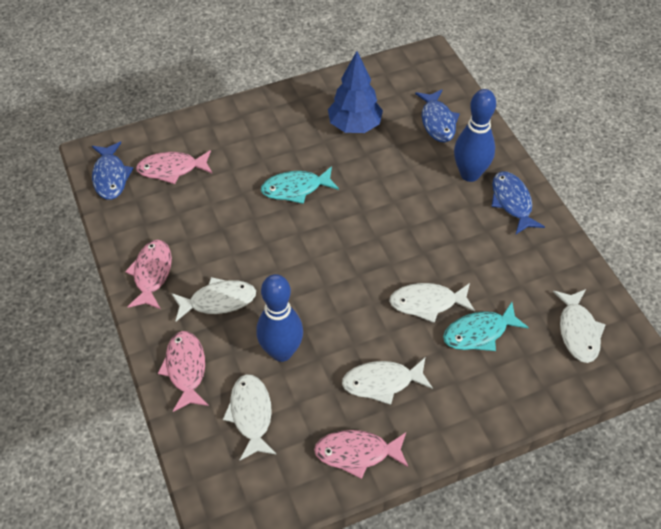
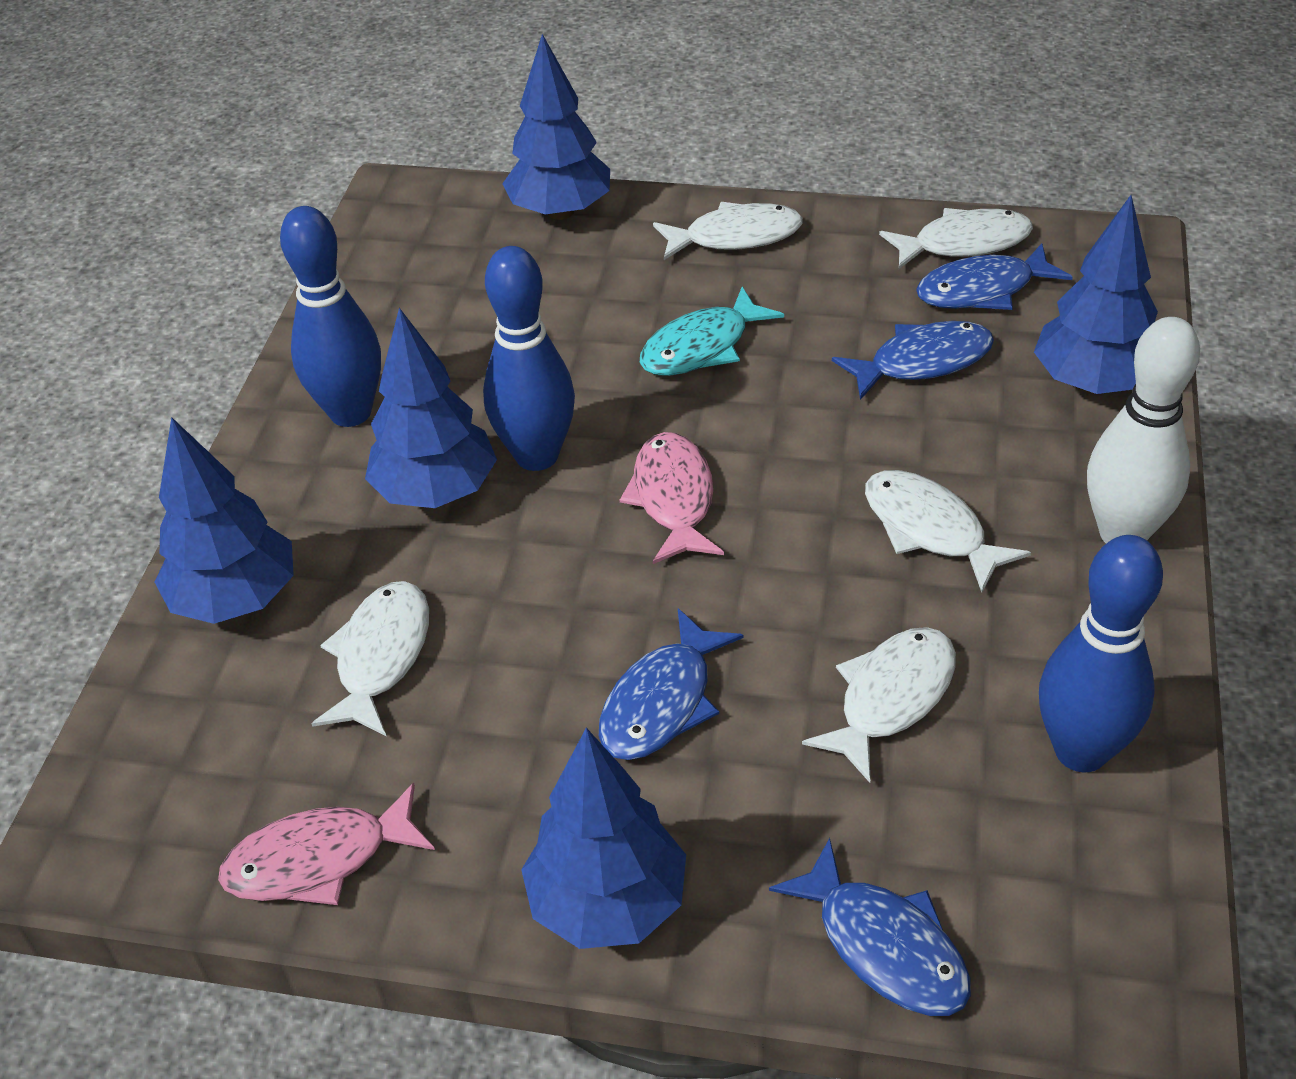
blue bowling pin: 2 -> 3
blue fish: 3 -> 4
blue tree: 1 -> 5
pink fish: 4 -> 2
turquoise fish: 2 -> 1
white bowling pin: 0 -> 1

